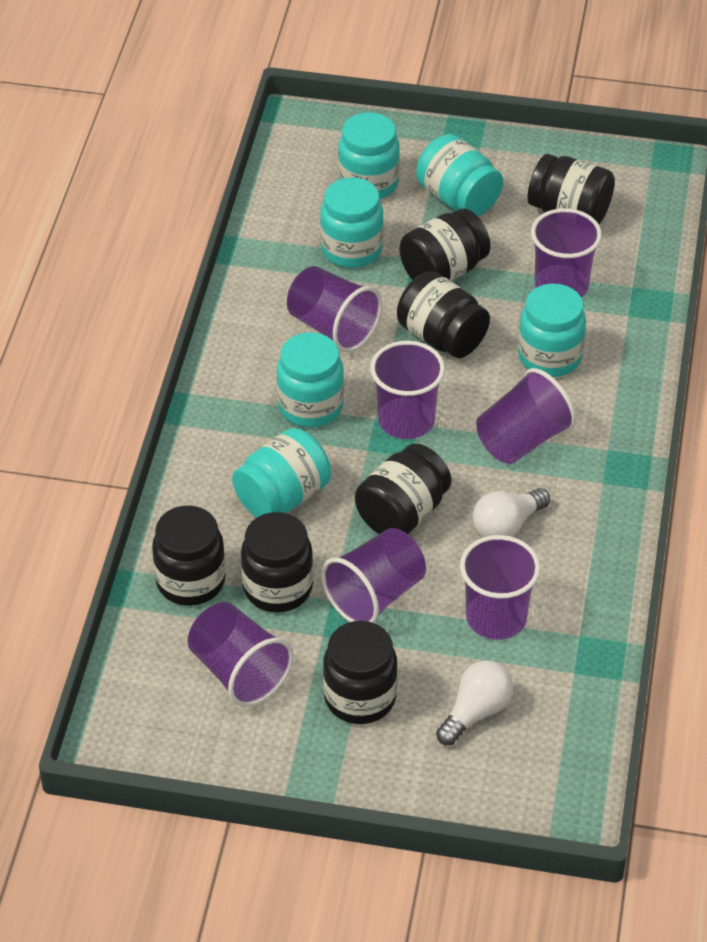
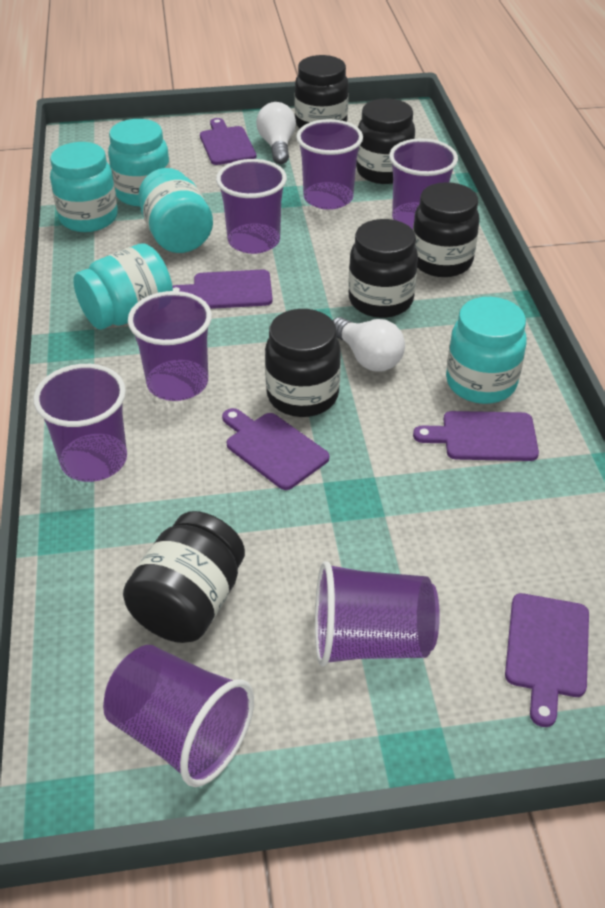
black jar: 7 -> 6
purple cutting board: 0 -> 5
turquoise jar: 6 -> 5

